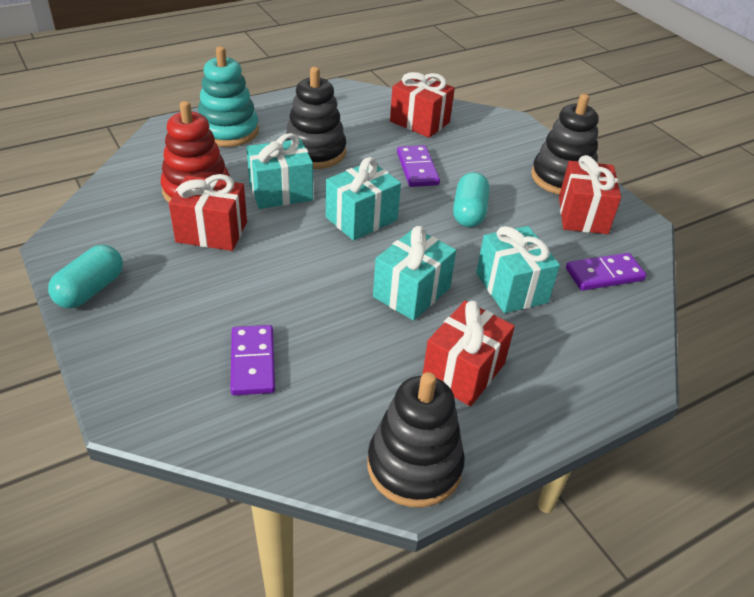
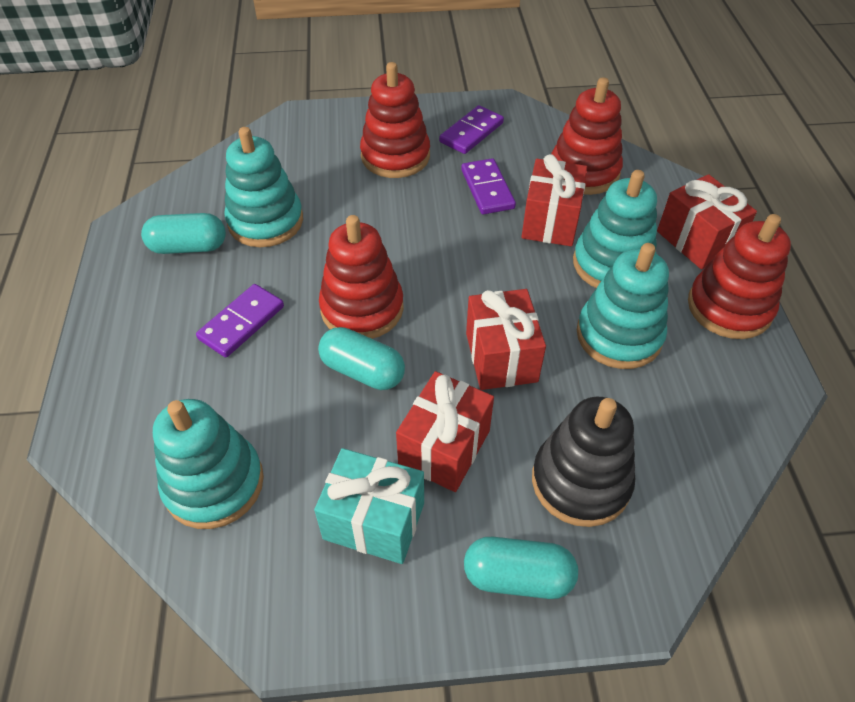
black stacking toy: 3 -> 1
red stacking toy: 1 -> 4
turquoise capsule: 2 -> 3
turquoise gift: 4 -> 1
turquoise stacking toy: 1 -> 4

